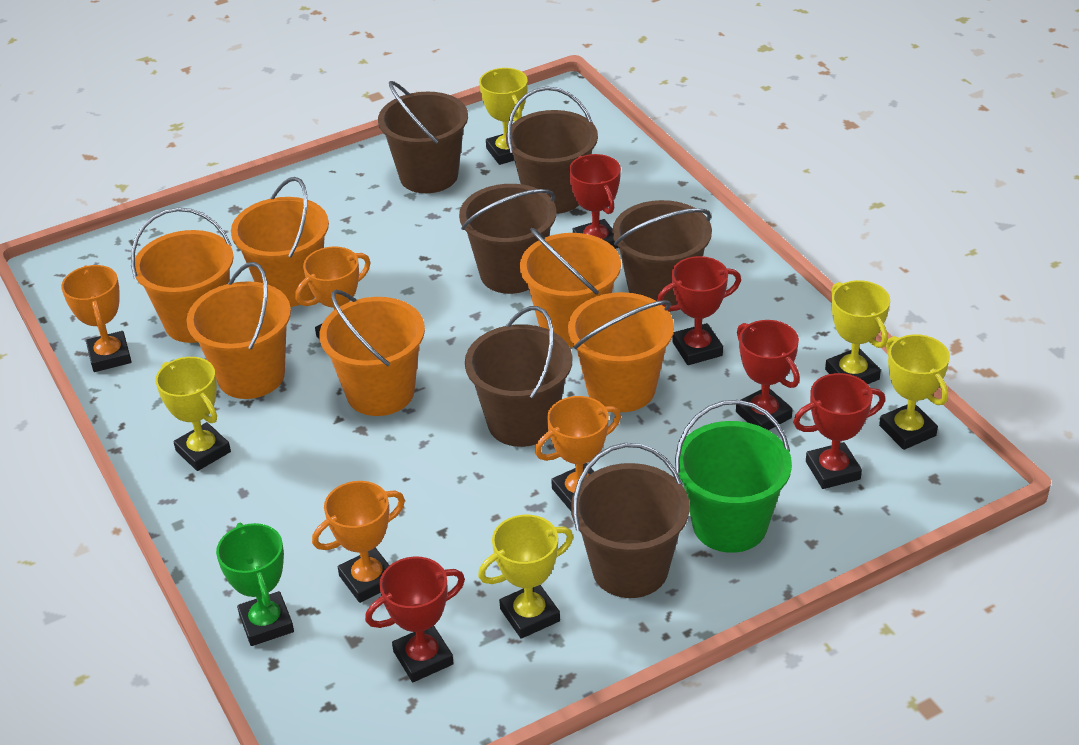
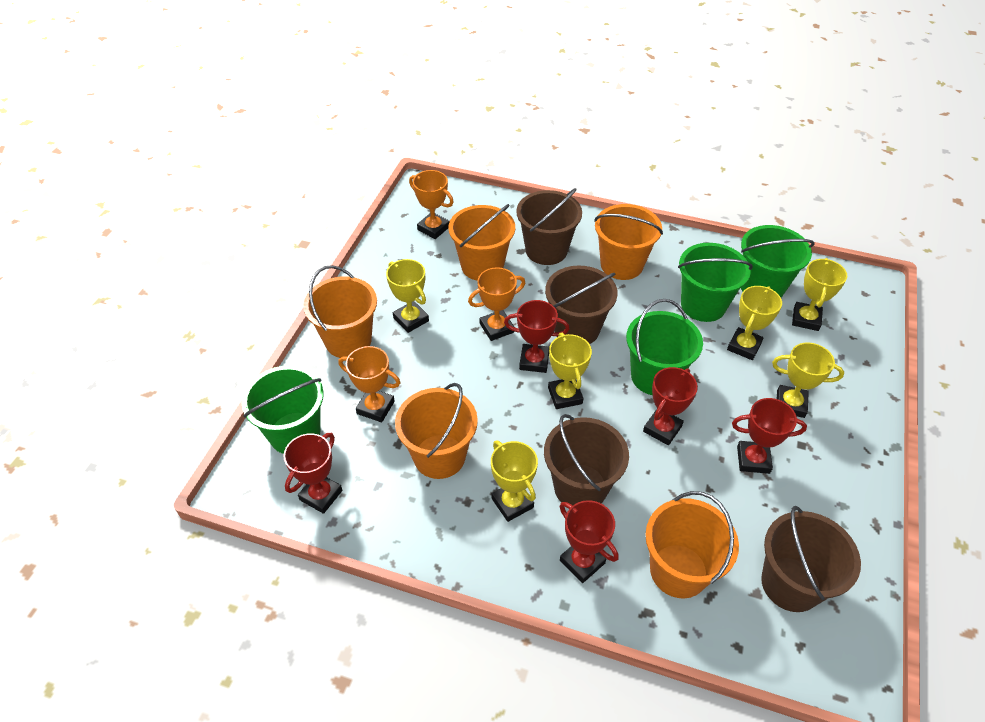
brown bucket: 6 -> 4
green bucket: 1 -> 4
green trophy: 1 -> 0
orange bucket: 6 -> 5
orange trophy: 4 -> 3
yellow trophy: 5 -> 6

